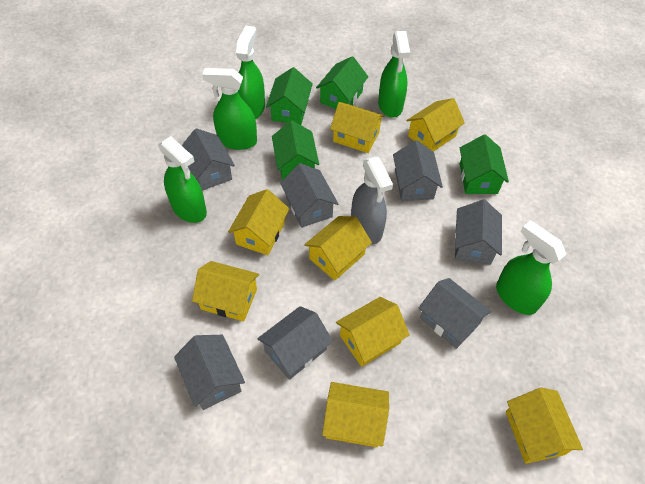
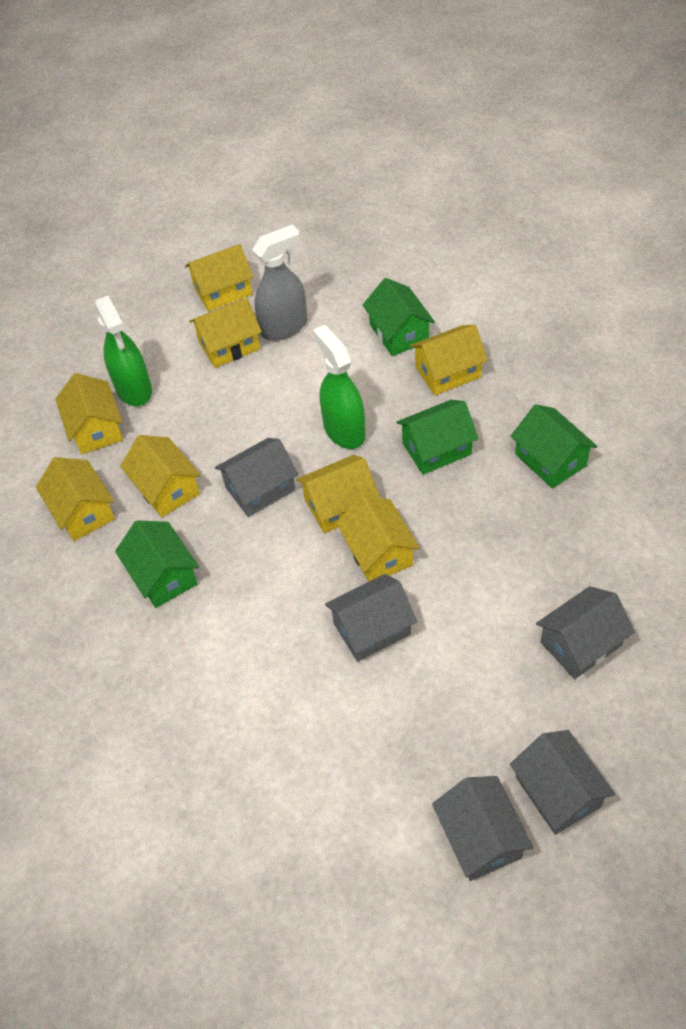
green spray bottle: 5 -> 2
grey house: 7 -> 5

